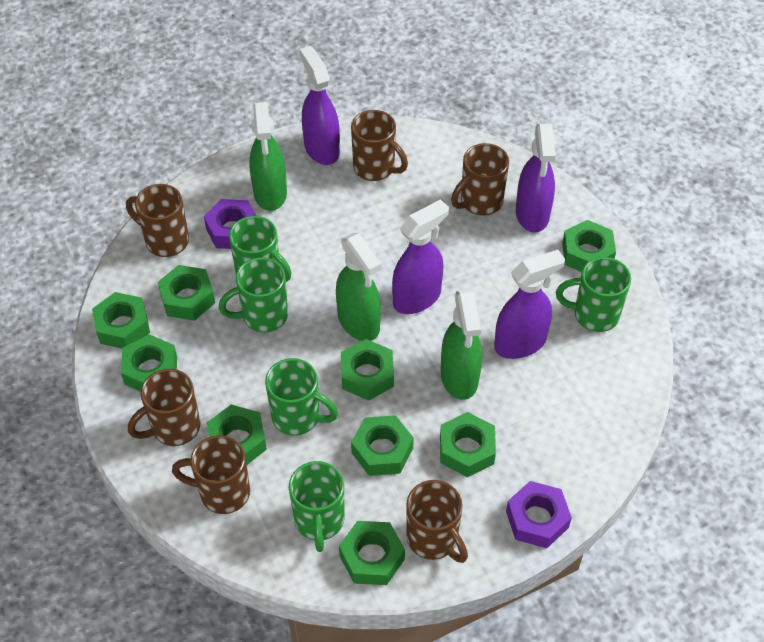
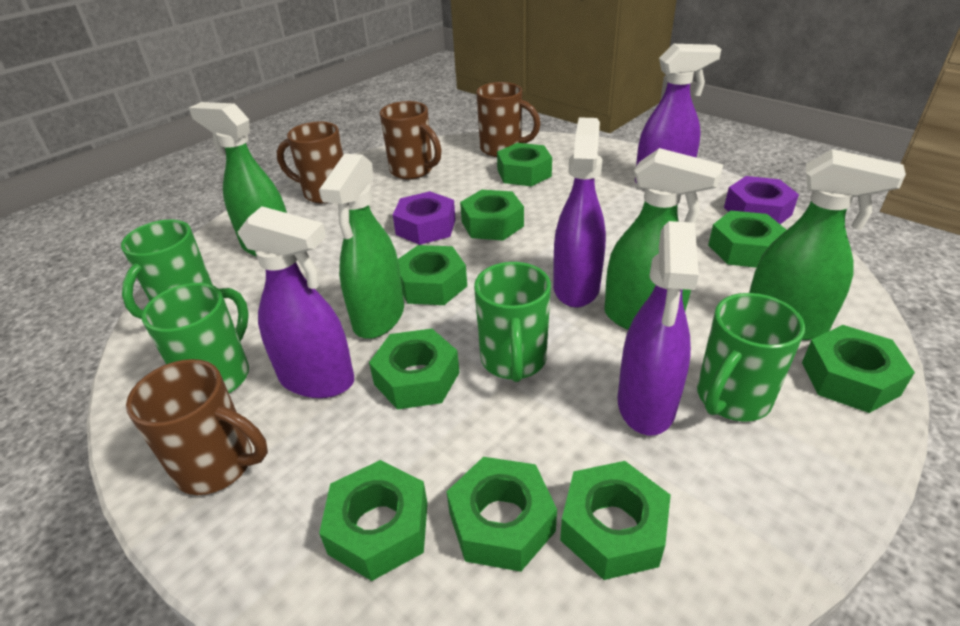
brown mug: 6 -> 4
green mug: 5 -> 4
green spray bottle: 3 -> 4

